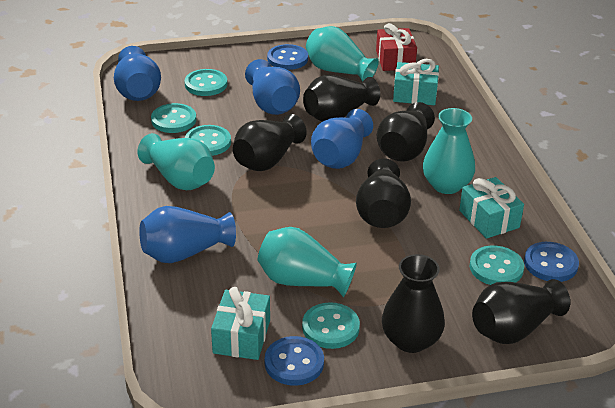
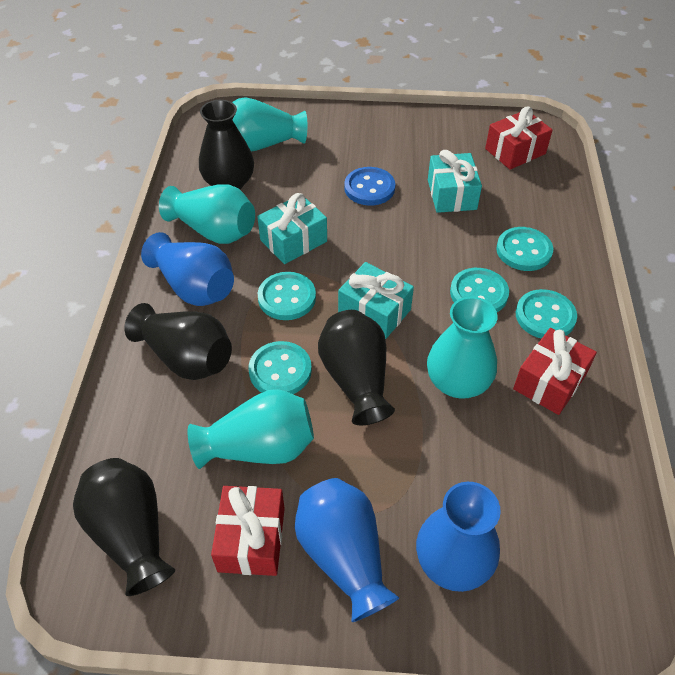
black vase: 6 -> 4
blue button: 3 -> 1
blue vase: 4 -> 3
red gift: 1 -> 3

